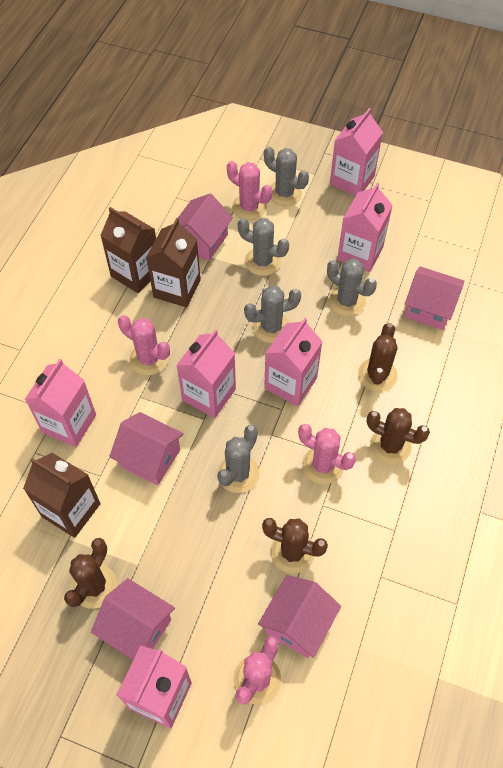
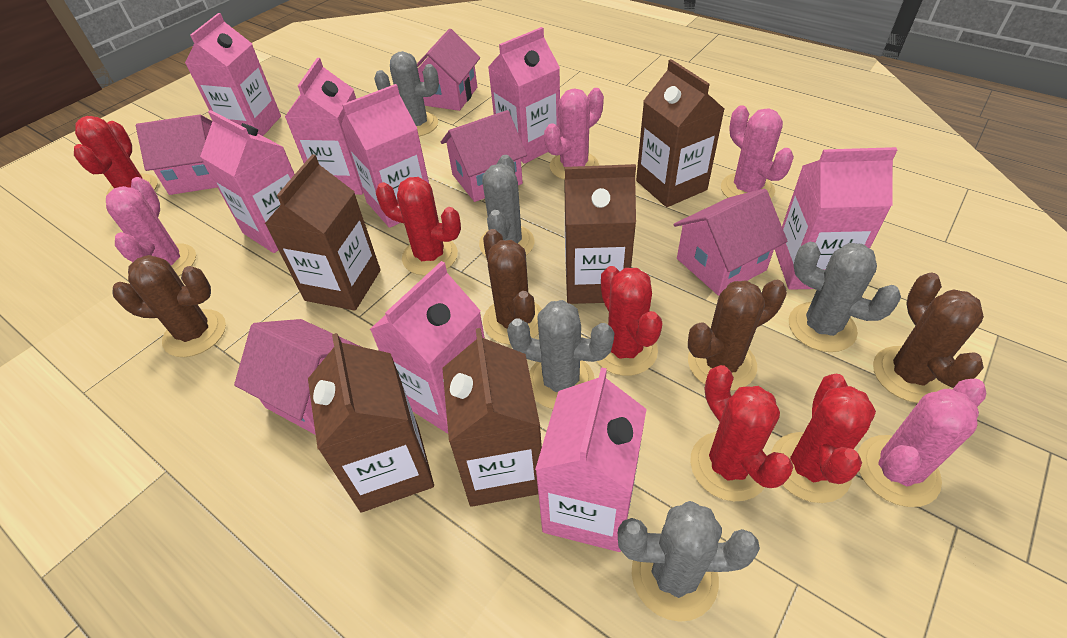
brown carton: 3 -> 5
pink carton: 6 -> 8
red cactus: 0 -> 5

